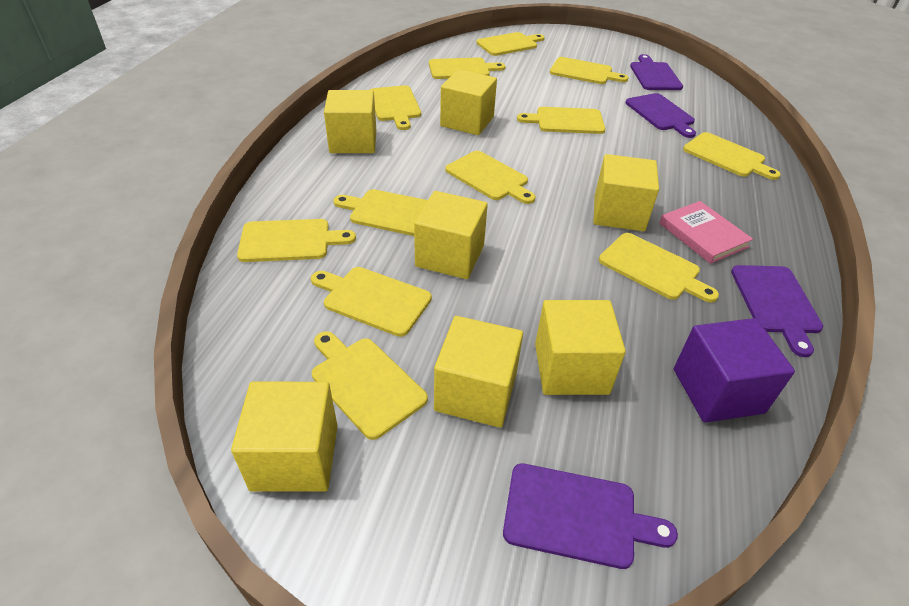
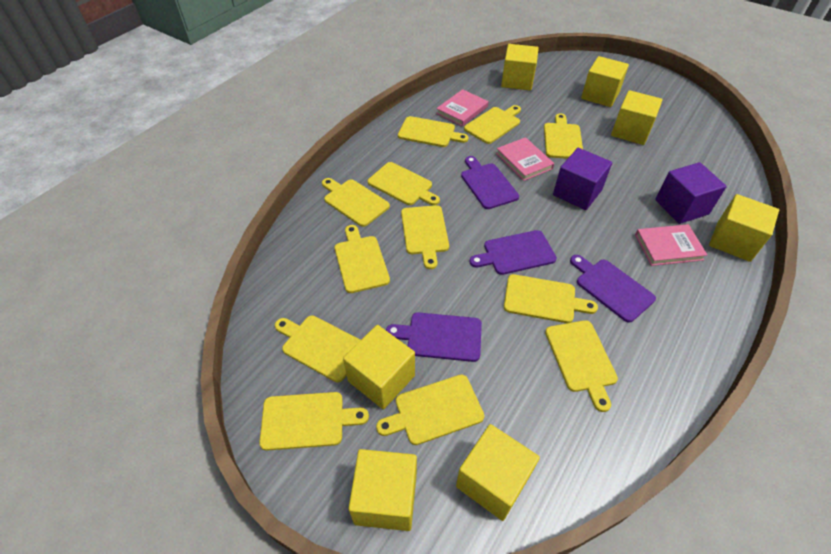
pink book: 1 -> 3
purple cube: 1 -> 2

